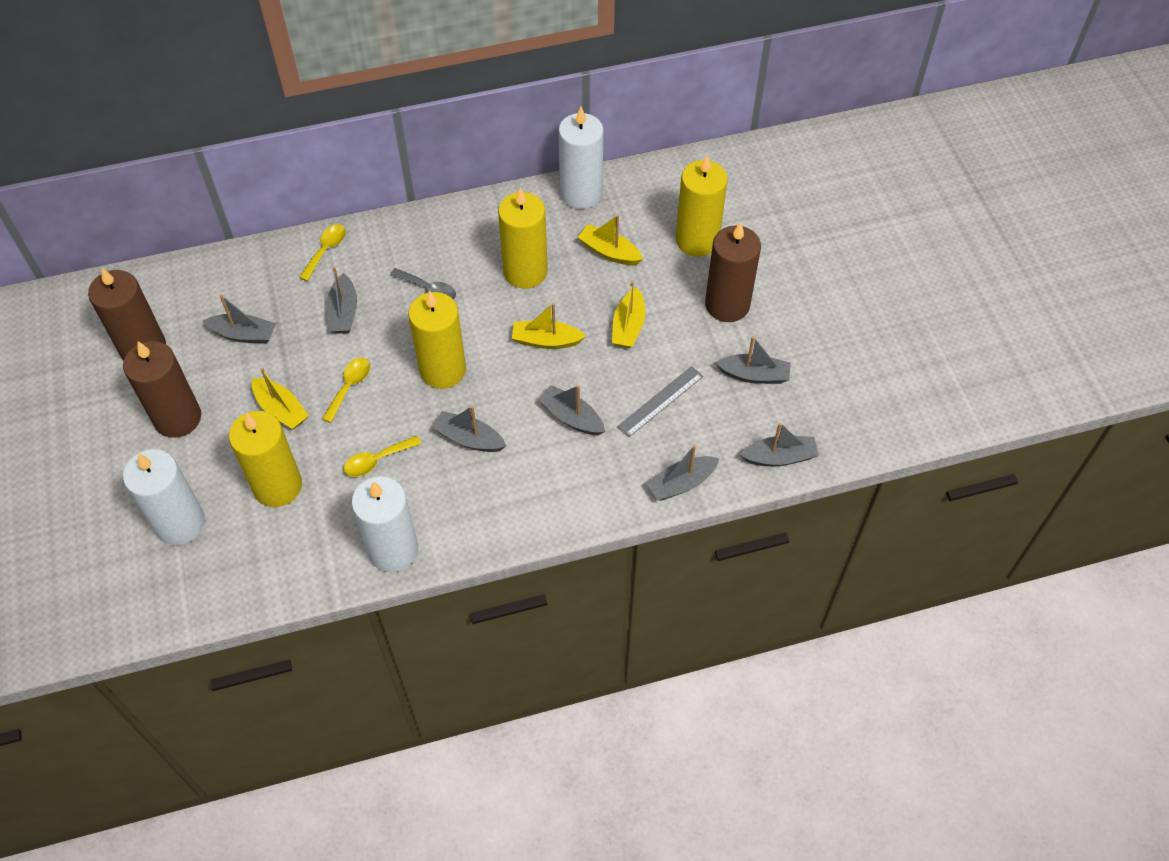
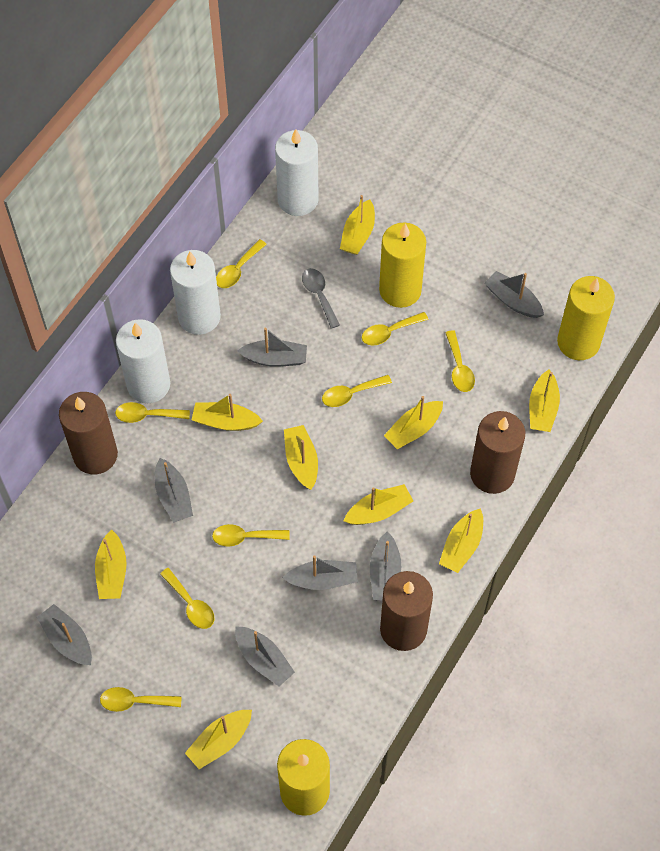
grey ruler: 1 -> 0
yellow boat: 4 -> 9
yellow candle: 4 -> 3
yellow spoon: 3 -> 8

